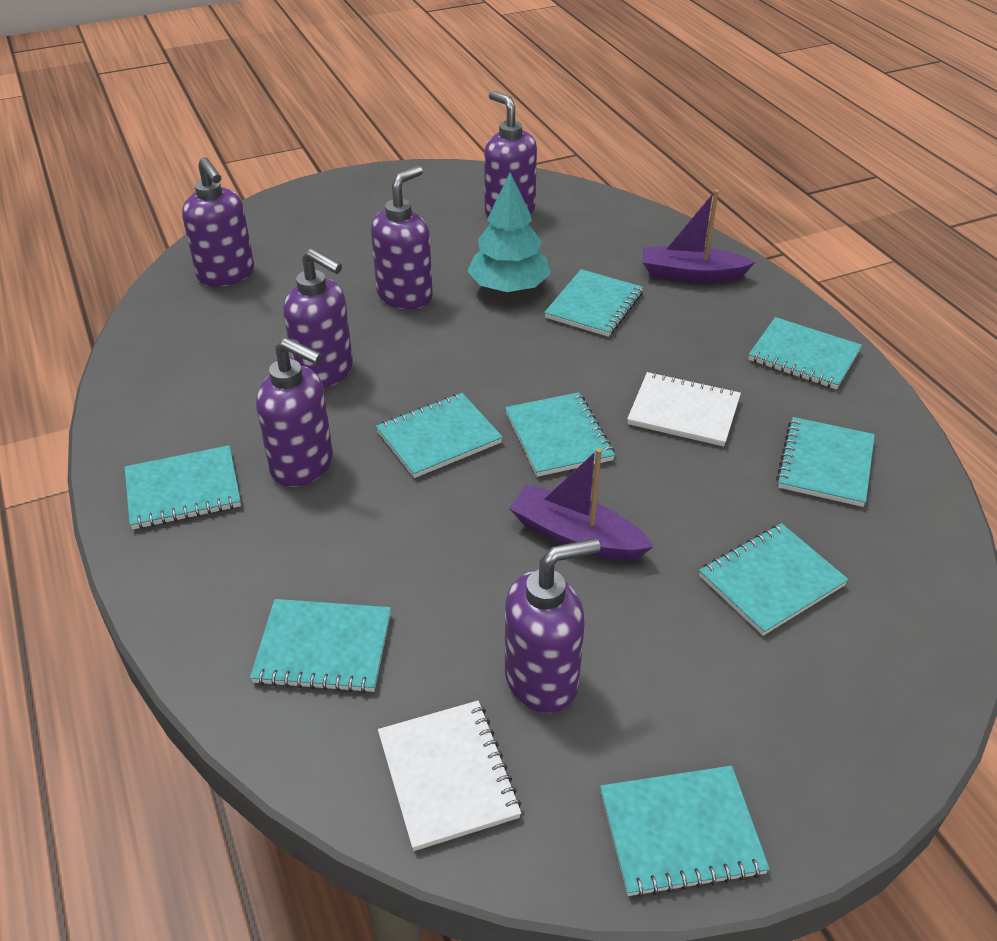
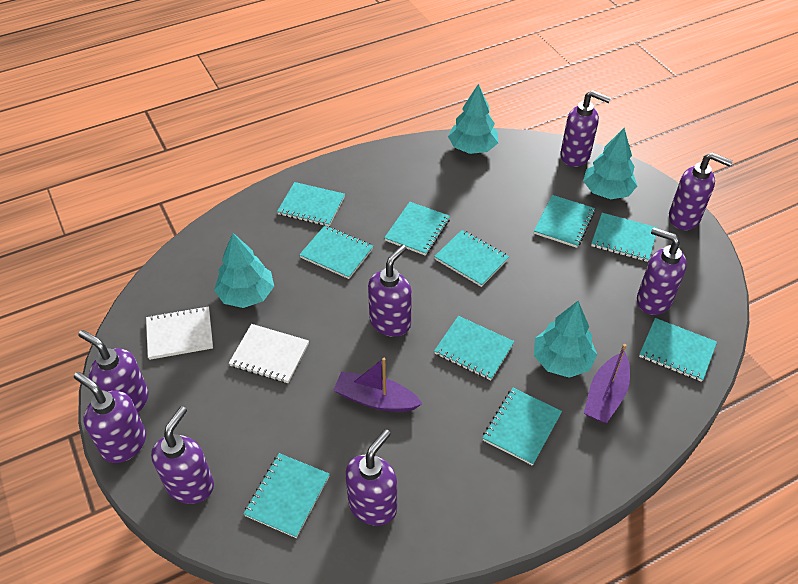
purple soap dispenser: 6 -> 8
turquoise notebook: 9 -> 10
turquoise tree: 1 -> 4

